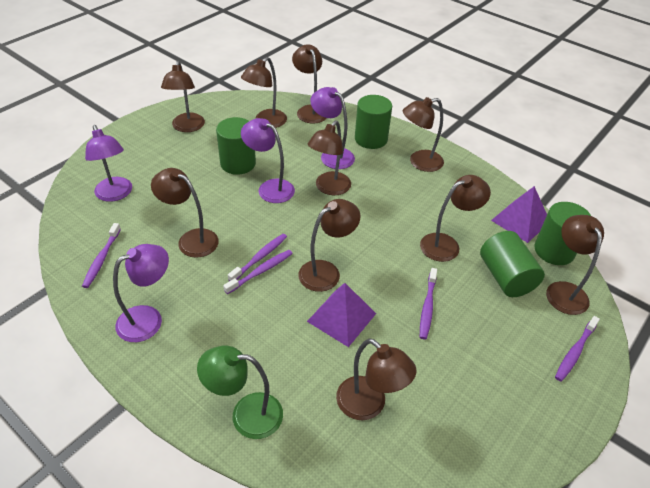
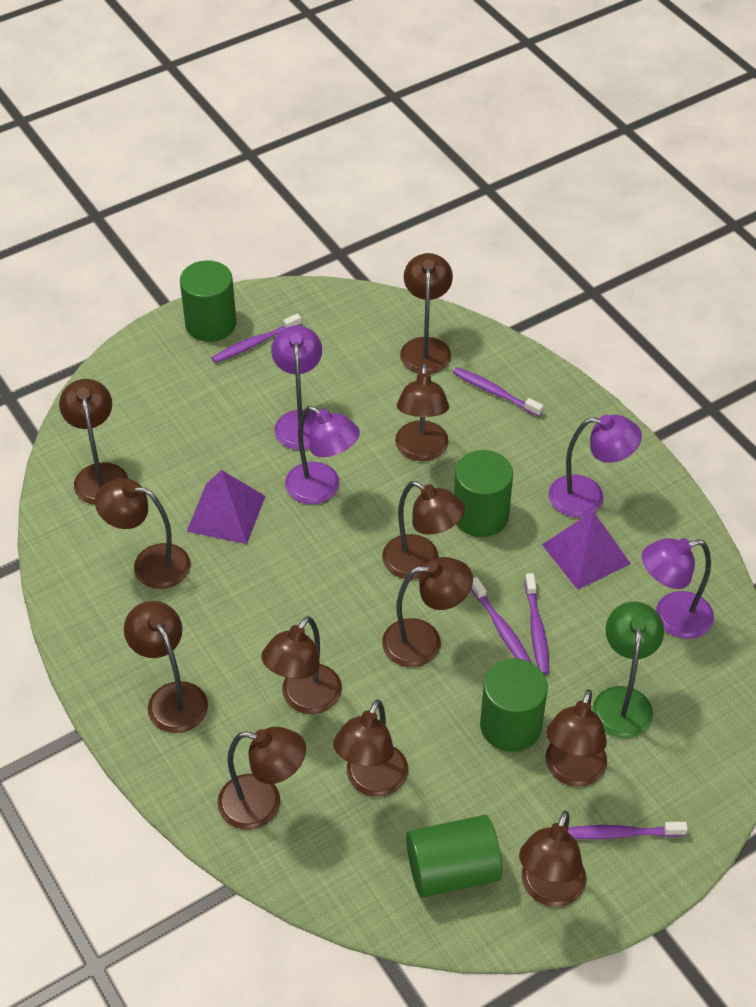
brown lamp: 10 -> 12

